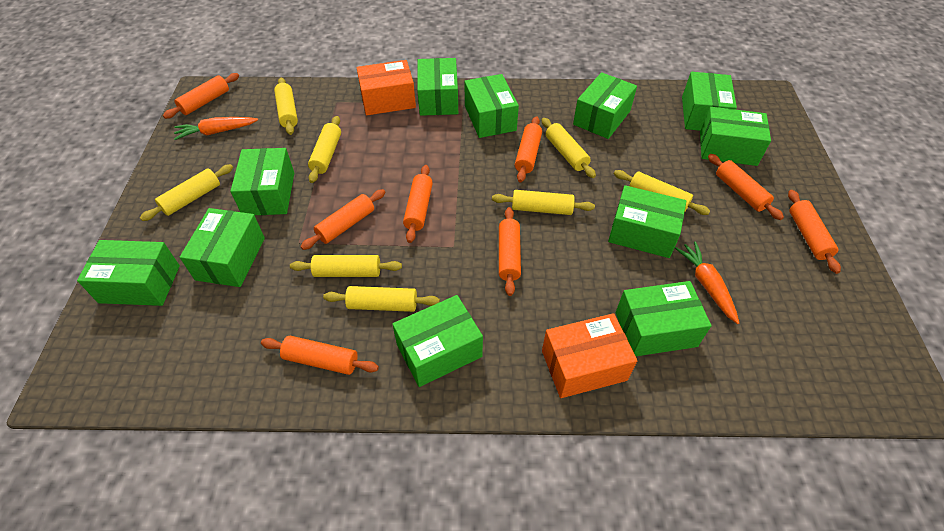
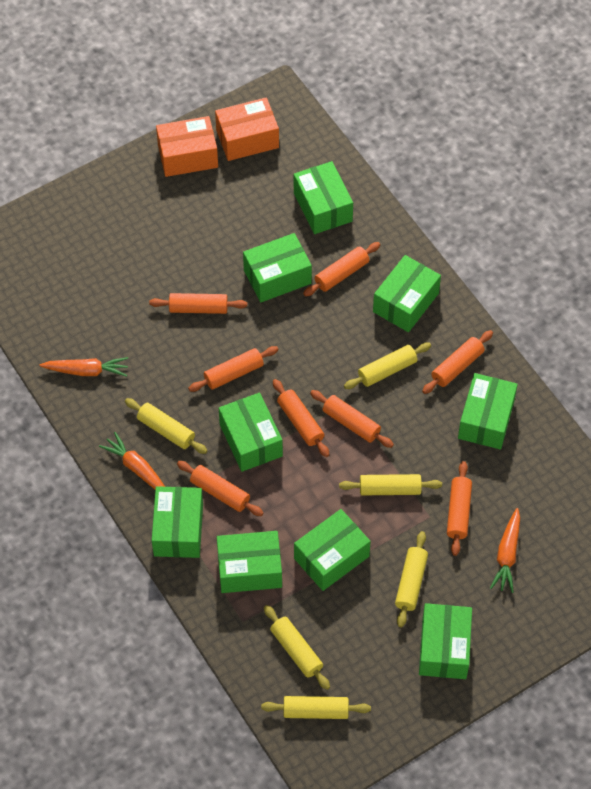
green box: 11 -> 9
orange carrot: 2 -> 3
yellow rolling pin: 8 -> 6

